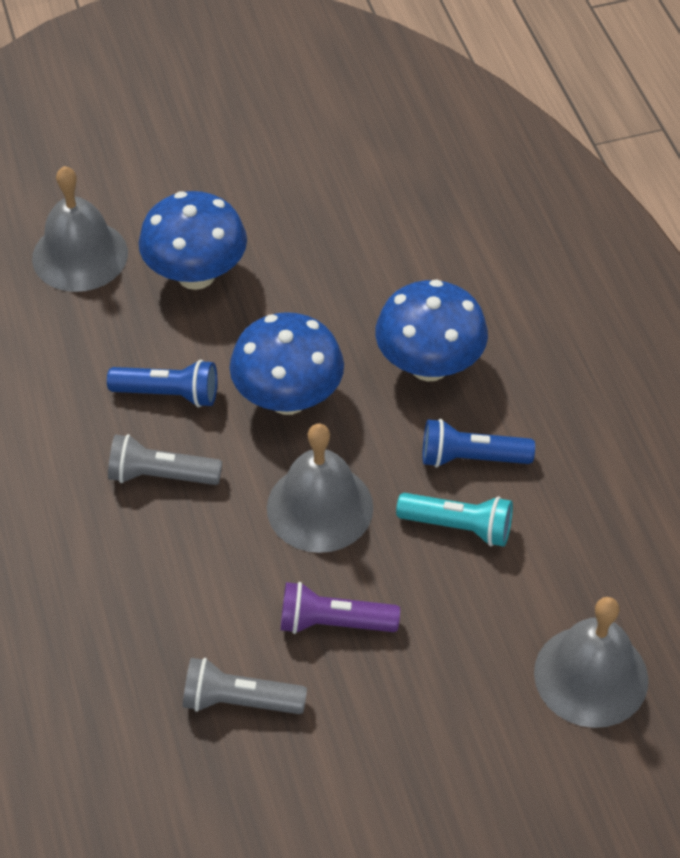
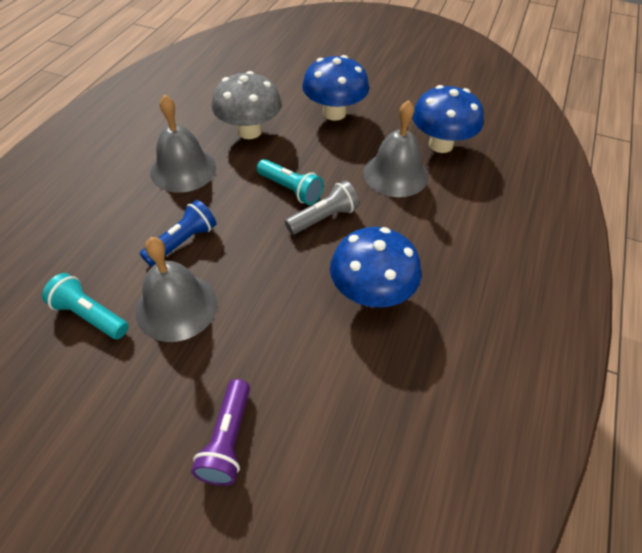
blue flashlight: 2 -> 1
grey flashlight: 2 -> 1
grey mushroom: 0 -> 1
turquoise flashlight: 1 -> 2

